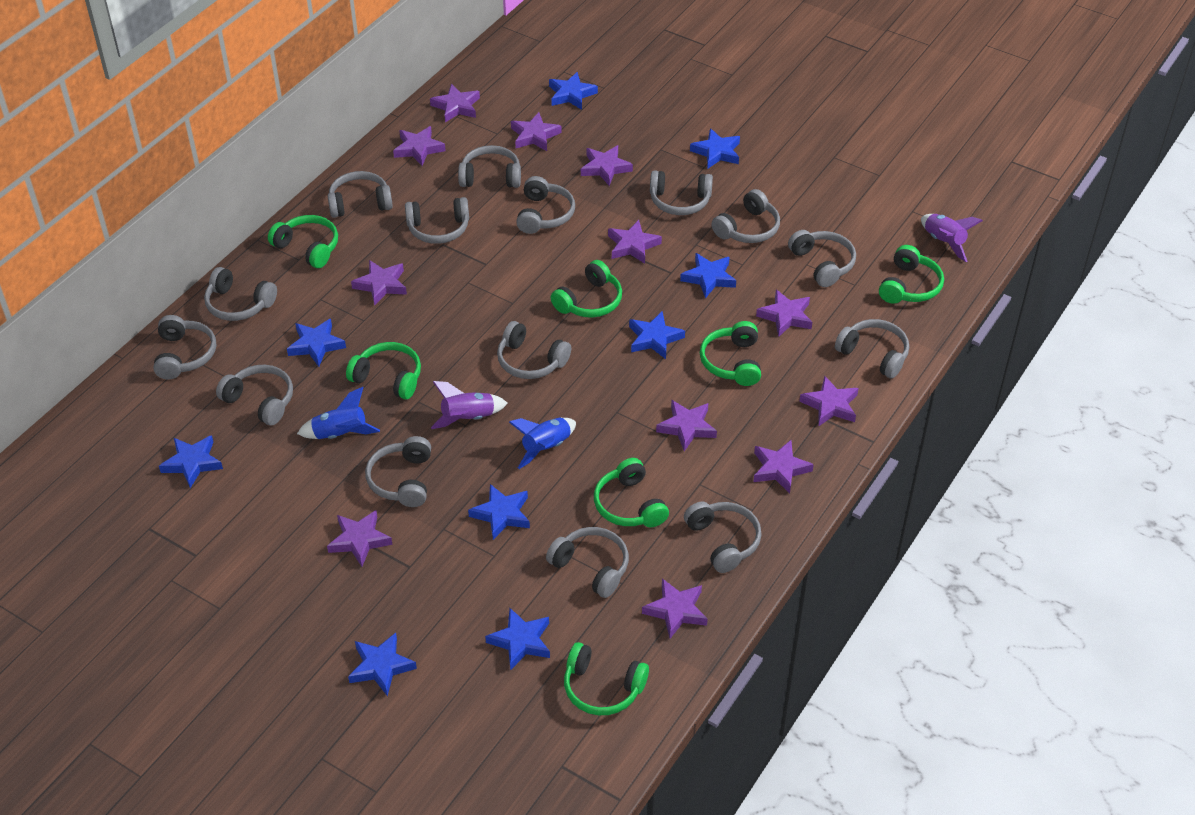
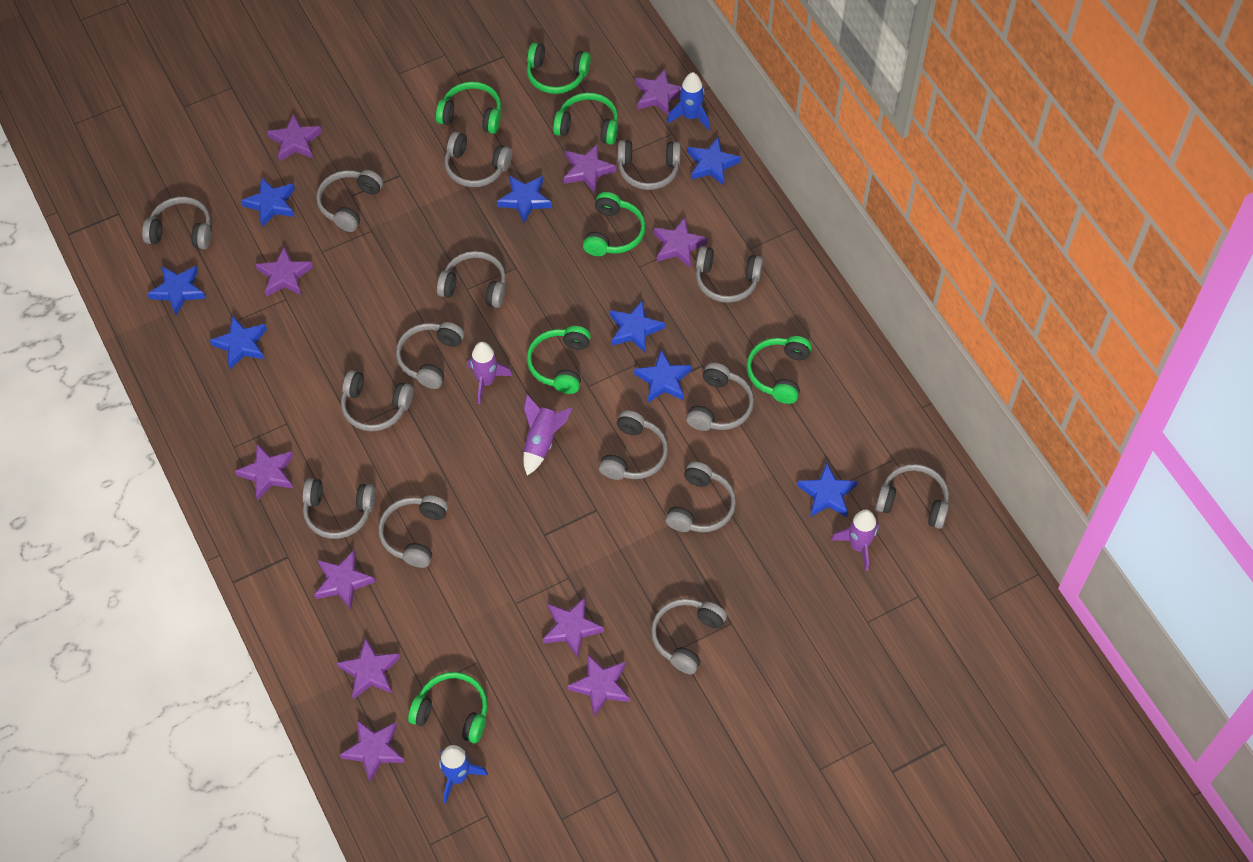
blue star: 9 -> 8
purple rocket: 2 -> 3
purple star: 12 -> 11

